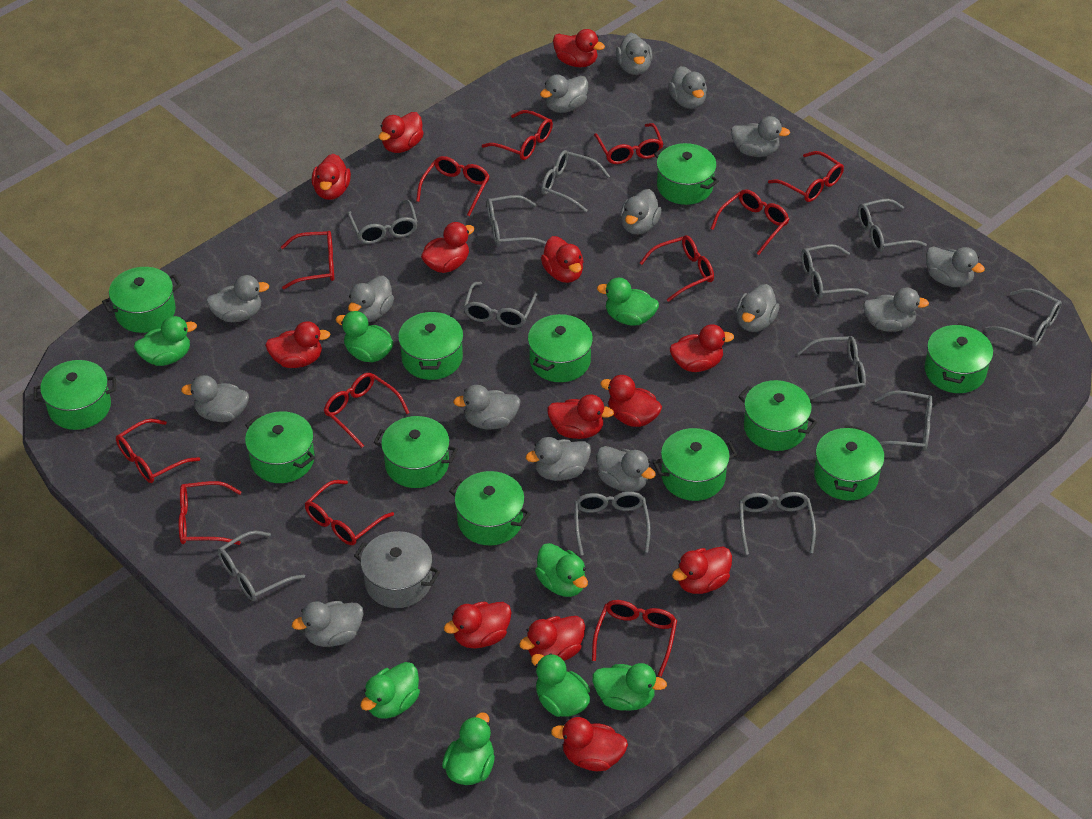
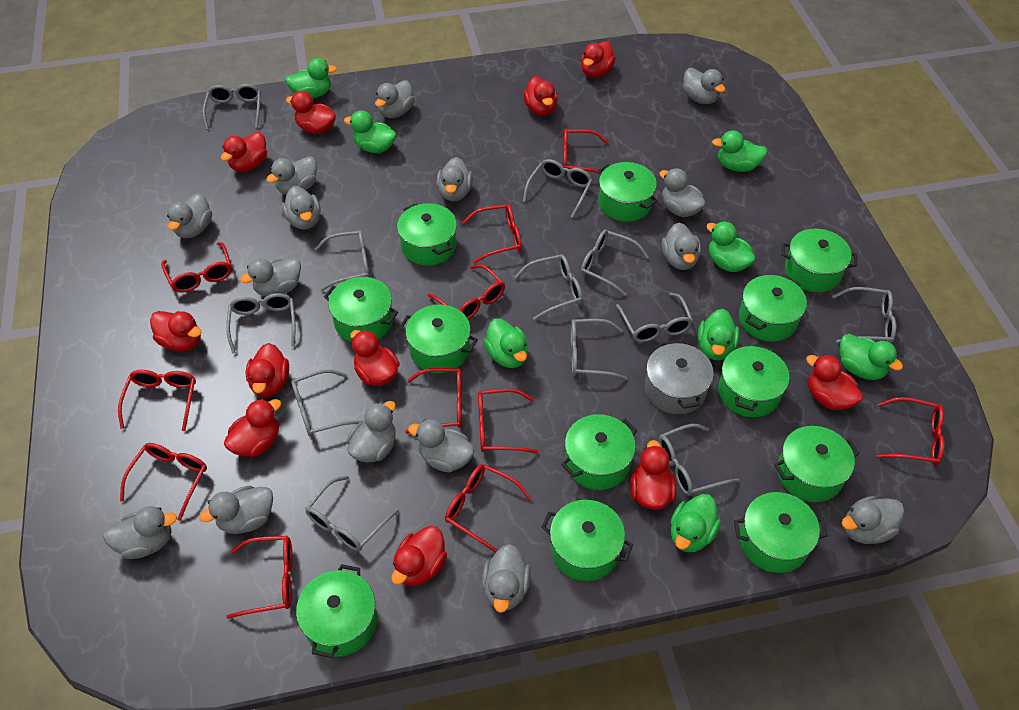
red duck: 13 -> 11
red glasses: 12 -> 11

